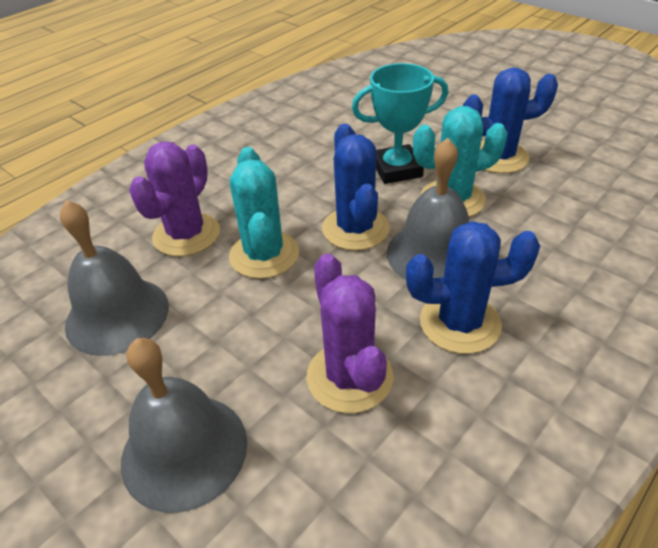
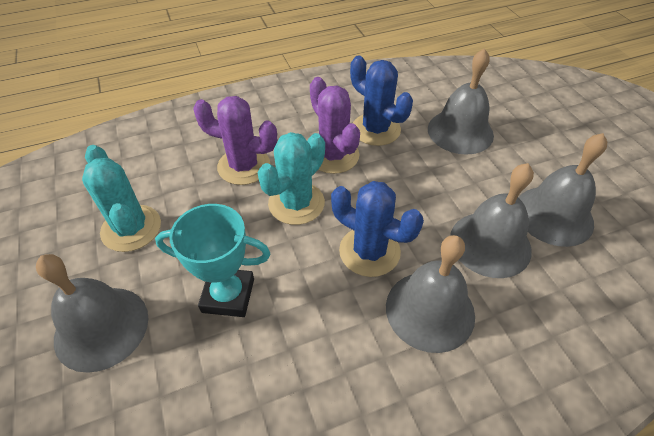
blue cactus: 3 -> 2
grey bell: 3 -> 5

